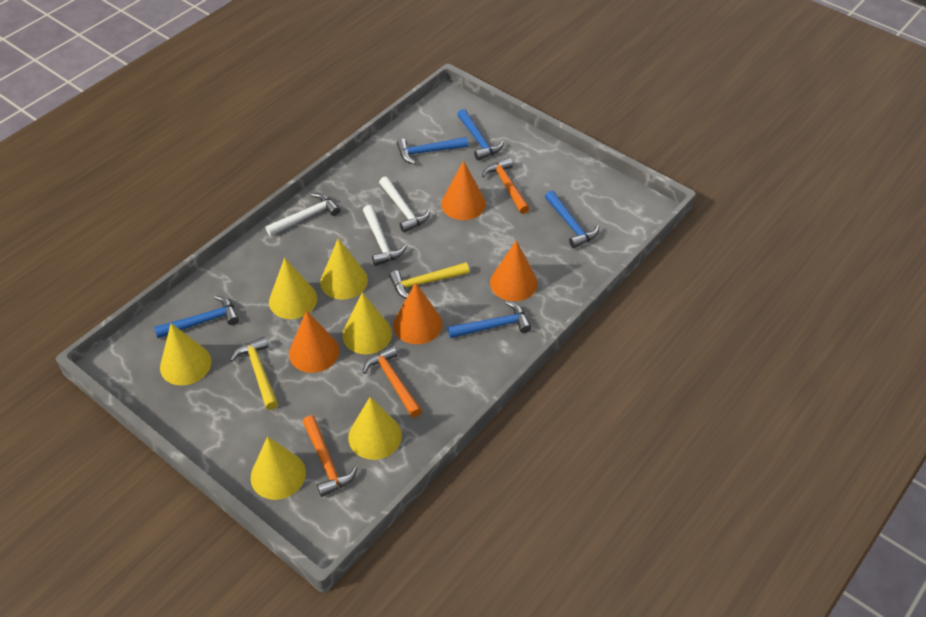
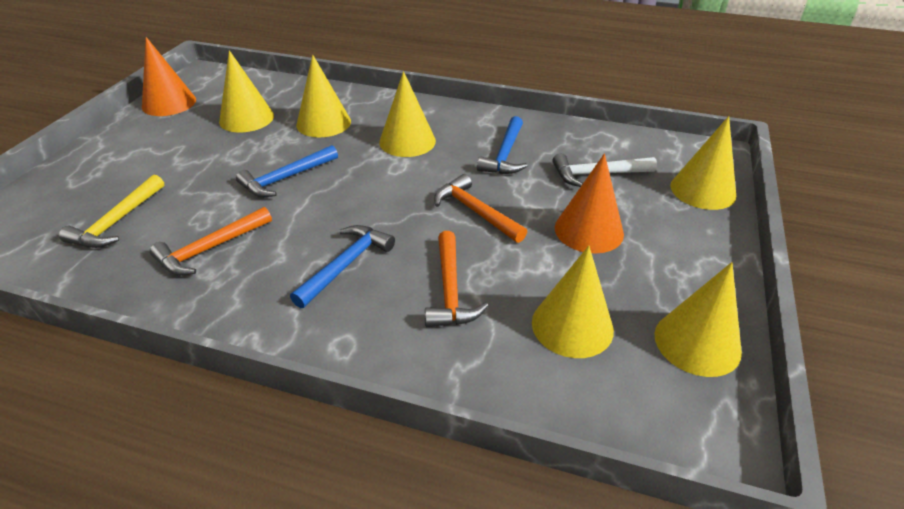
blue hammer: 5 -> 3
orange cone: 4 -> 2
white hammer: 3 -> 1
yellow hammer: 2 -> 1

